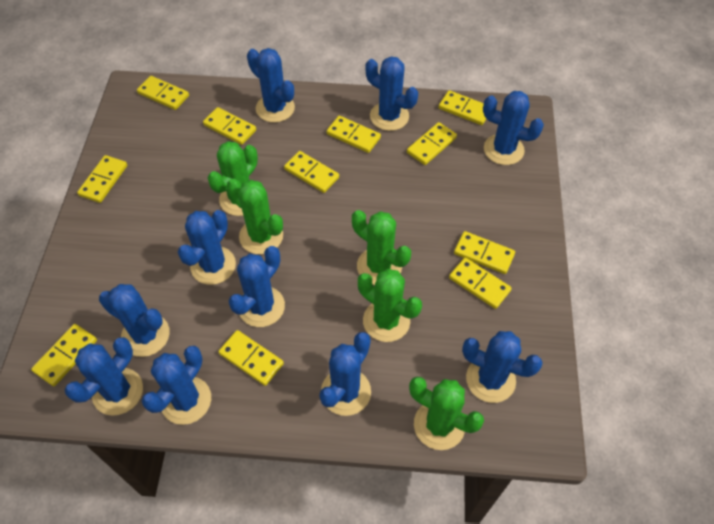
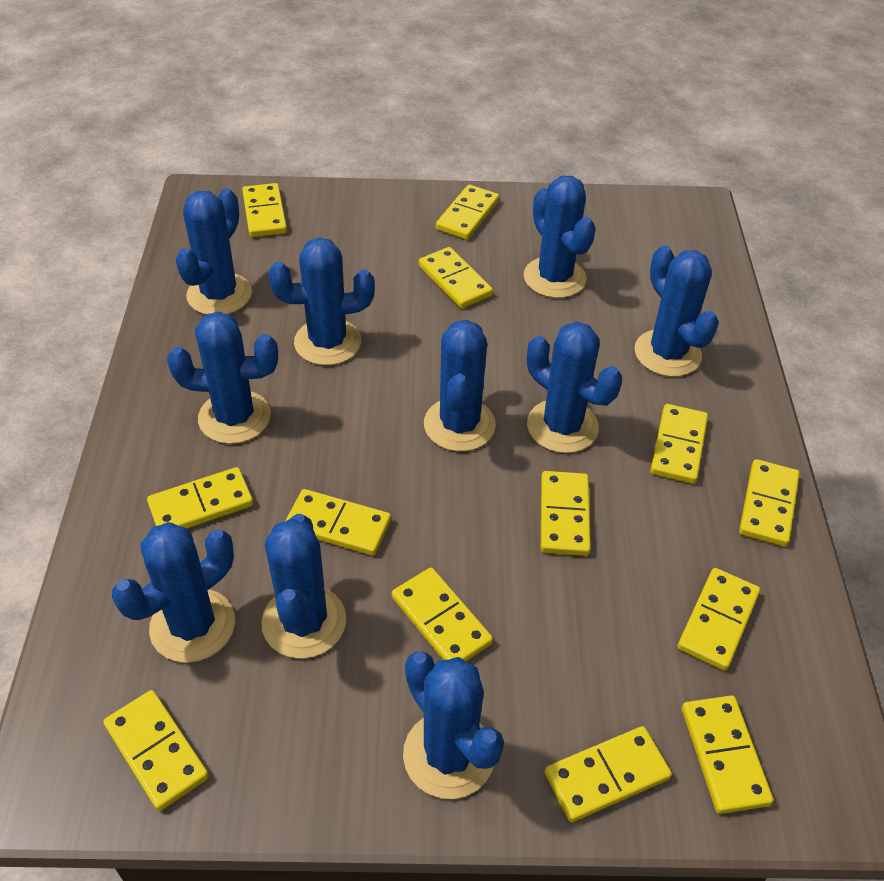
green cactus: 5 -> 0
yellow domino: 11 -> 13

